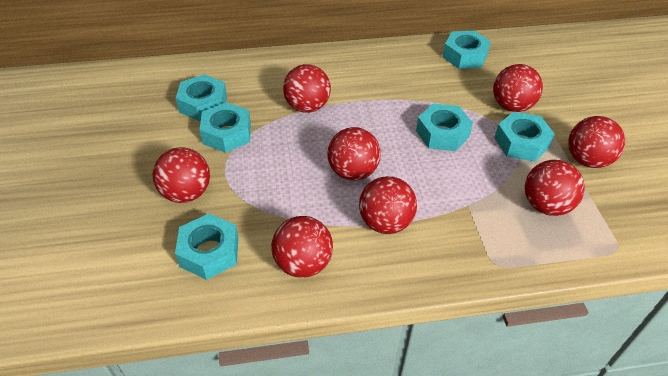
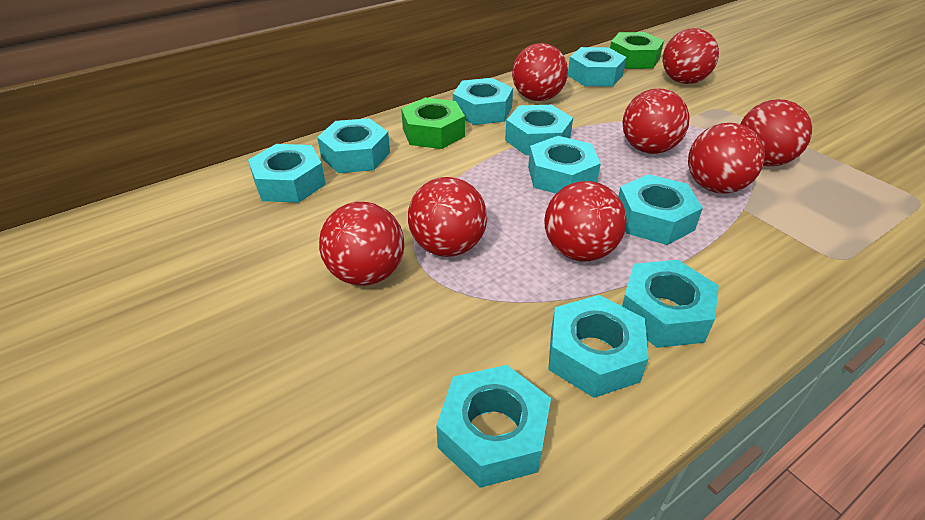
green nut: 0 -> 2
turquoise nut: 6 -> 10

